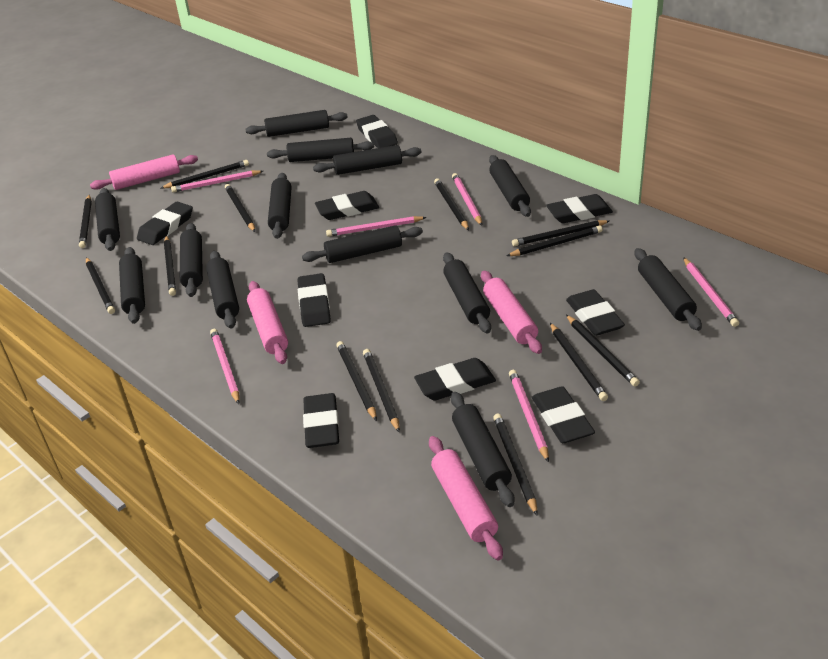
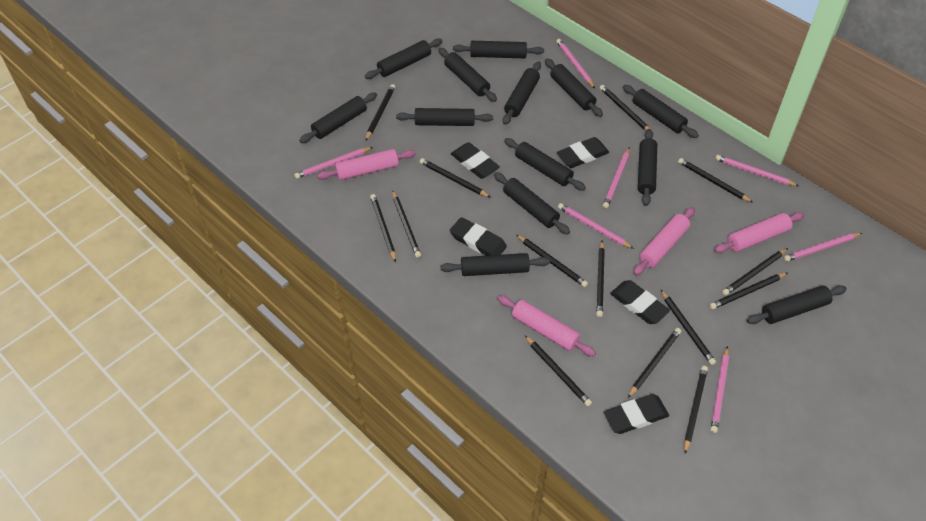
black eraser: 9 -> 5
black pencil: 13 -> 14
pink pencil: 6 -> 7

